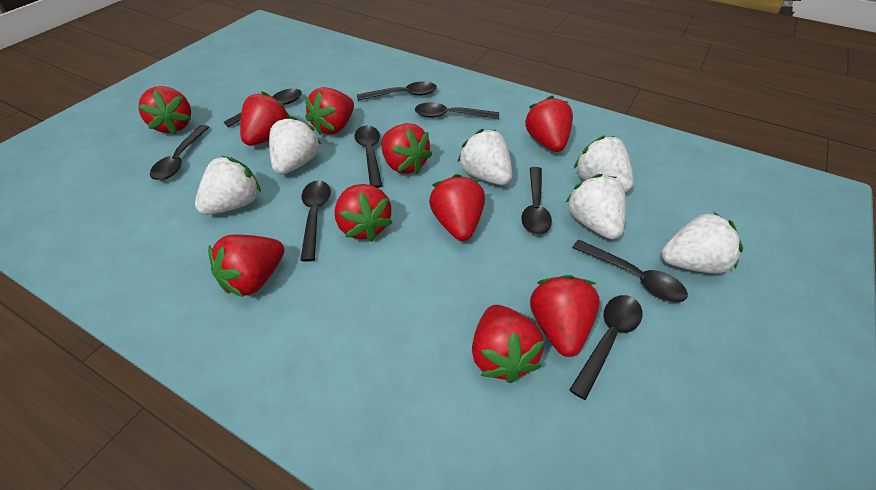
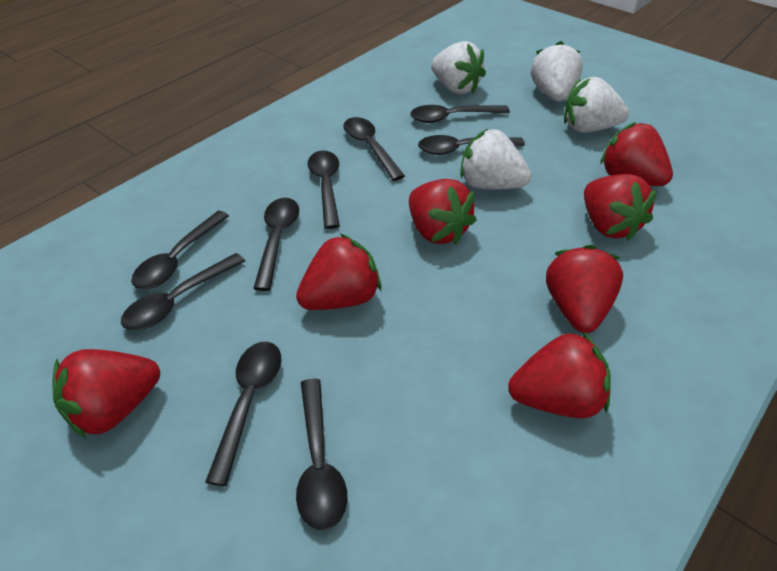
red strawberry: 10 -> 7
white strawberry: 6 -> 4

